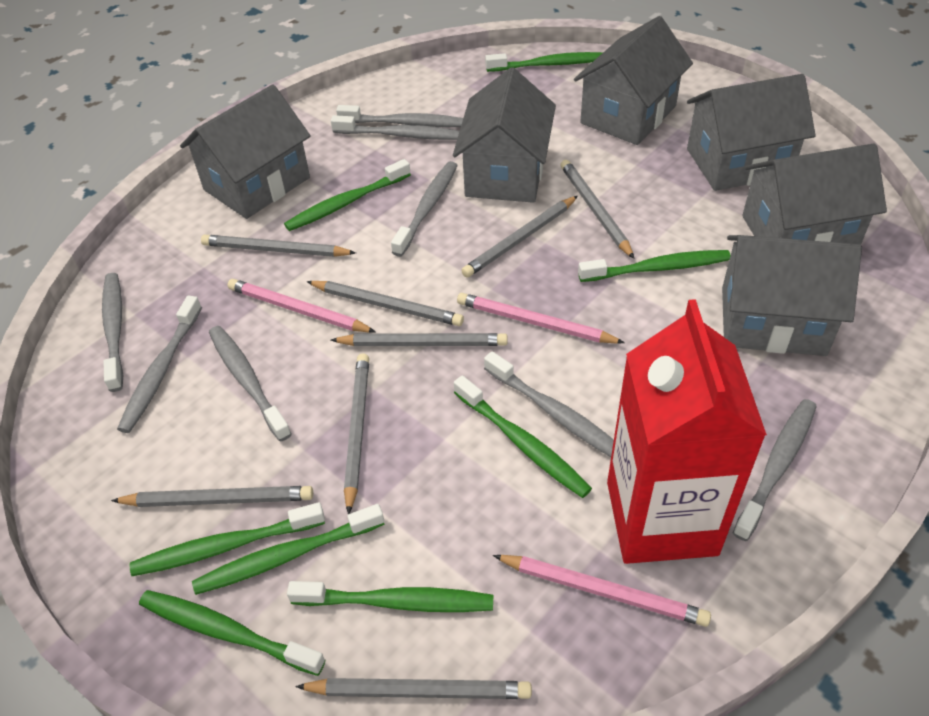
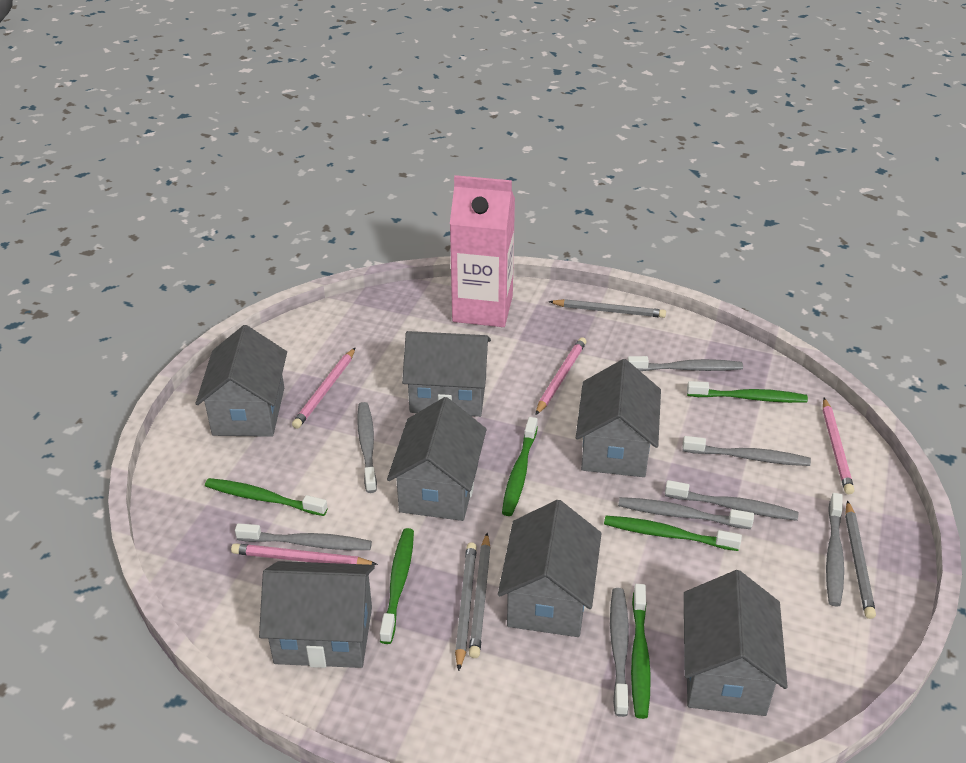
green toothbrush: 8 -> 6
grey house: 6 -> 7
grey pencil: 8 -> 4
pink carton: 0 -> 1
pink pencil: 3 -> 4
red carton: 1 -> 0

